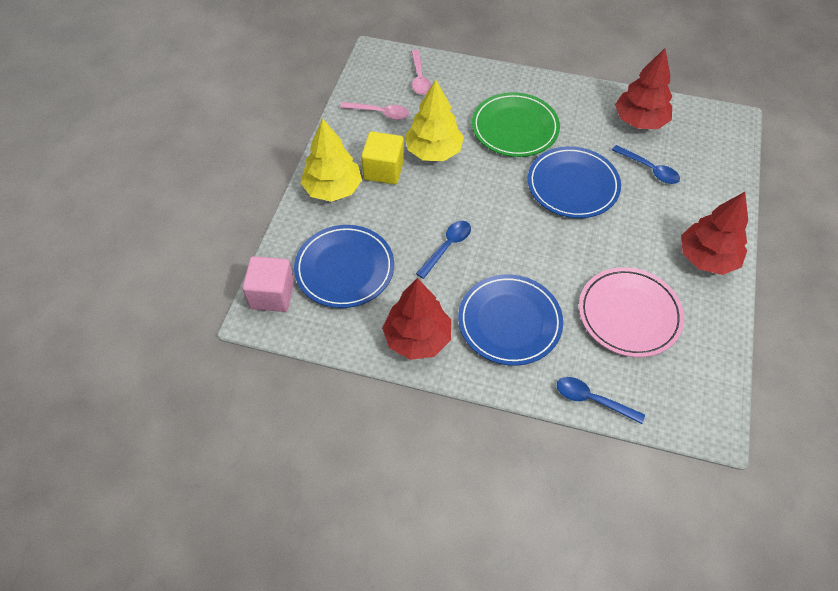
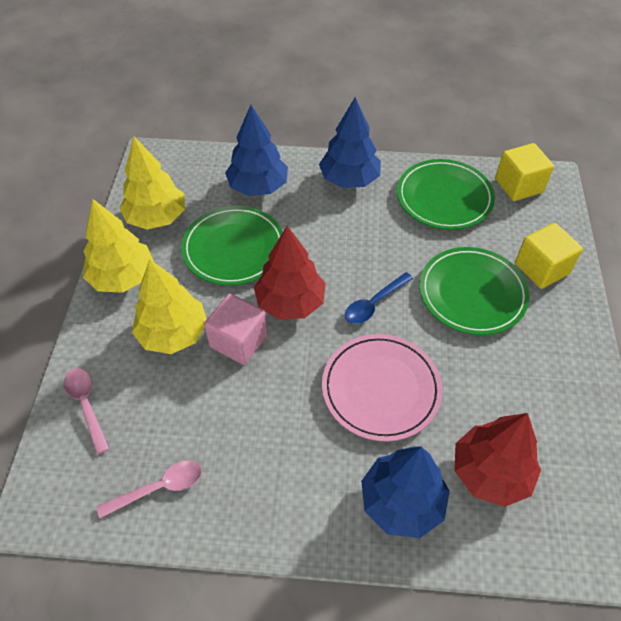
blue plate: 3 -> 0
blue spoon: 3 -> 1
blue tree: 0 -> 3
green plate: 1 -> 3
red tree: 3 -> 2
yellow cube: 1 -> 2
yellow tree: 2 -> 3

